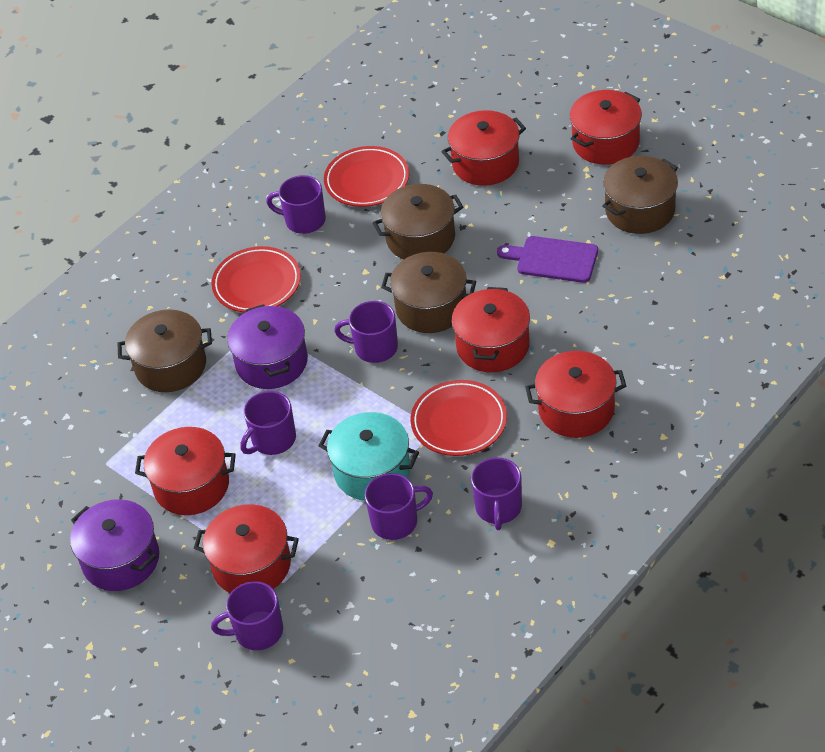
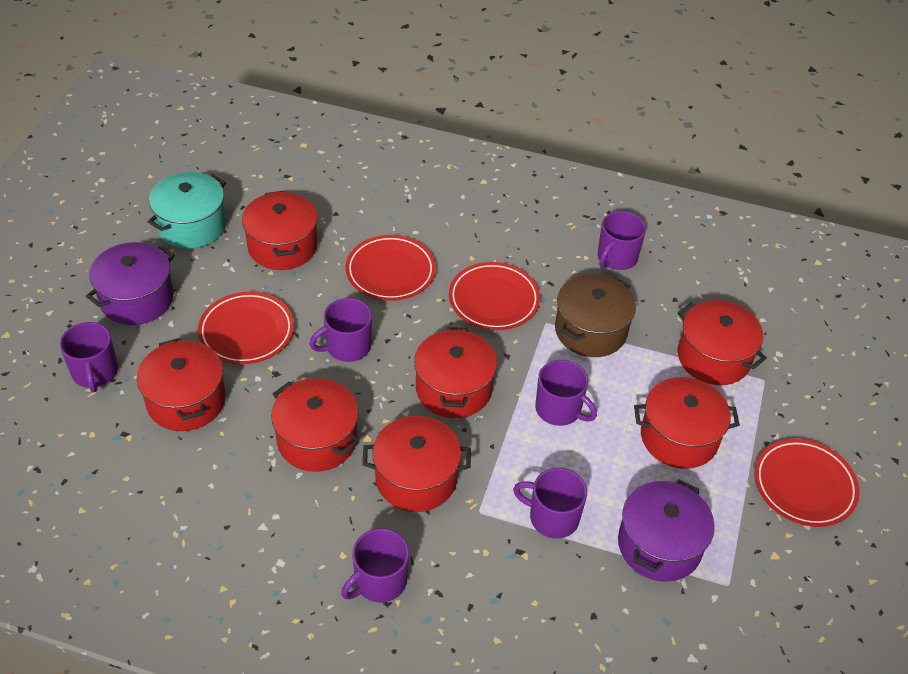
brown pot: 4 -> 1
purple cutting board: 1 -> 0
red plate: 3 -> 4
red pot: 6 -> 7

